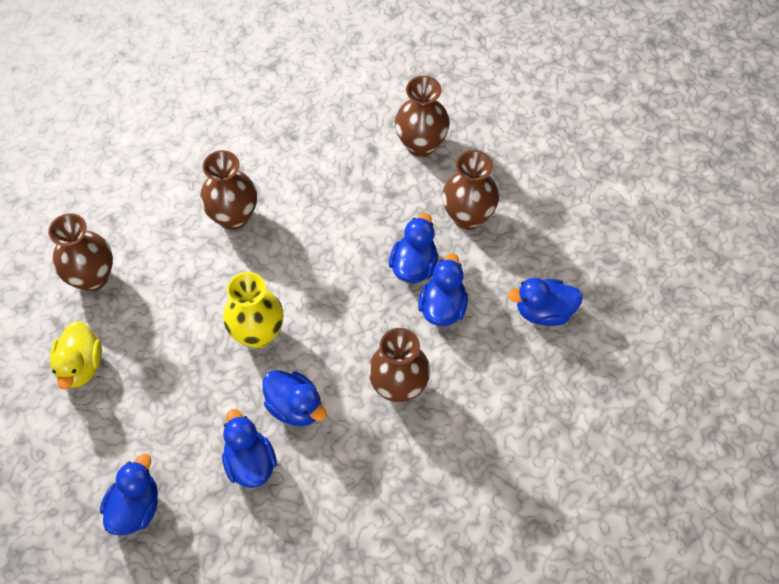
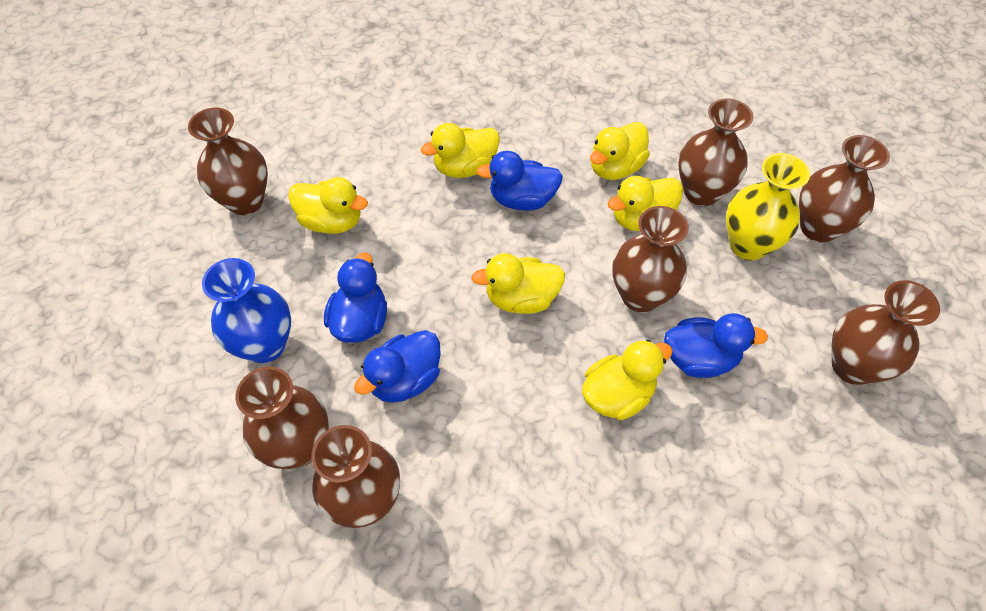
blue duck: 6 -> 4
blue vase: 0 -> 1
brown vase: 5 -> 7
yellow duck: 1 -> 6

